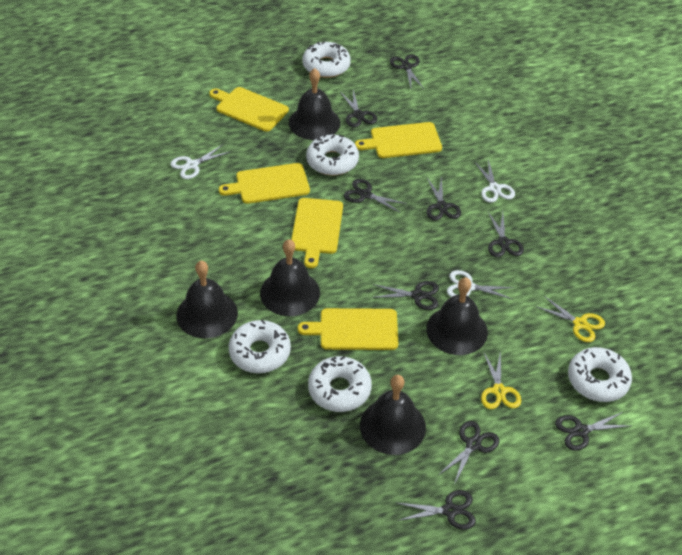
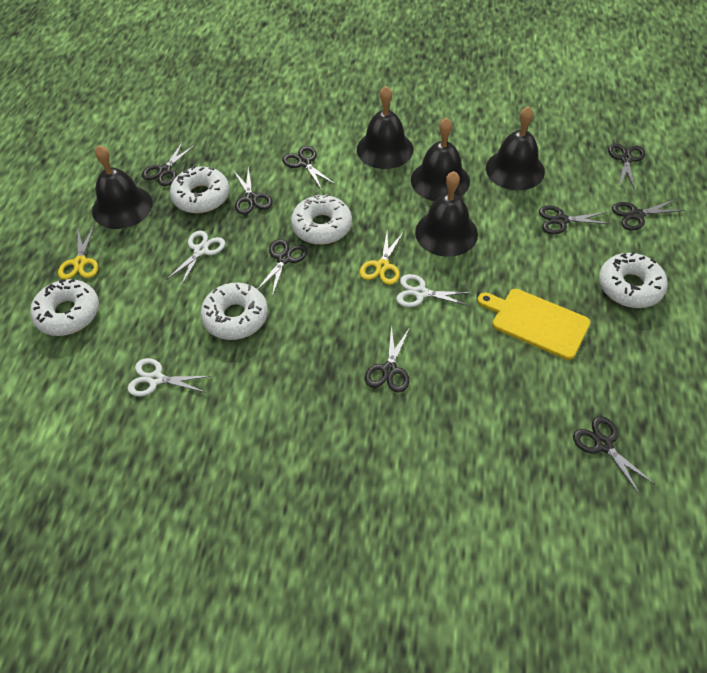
yellow cutting board: 5 -> 1

